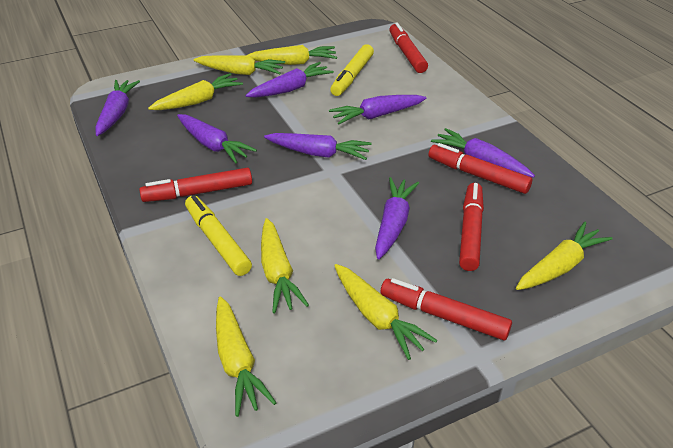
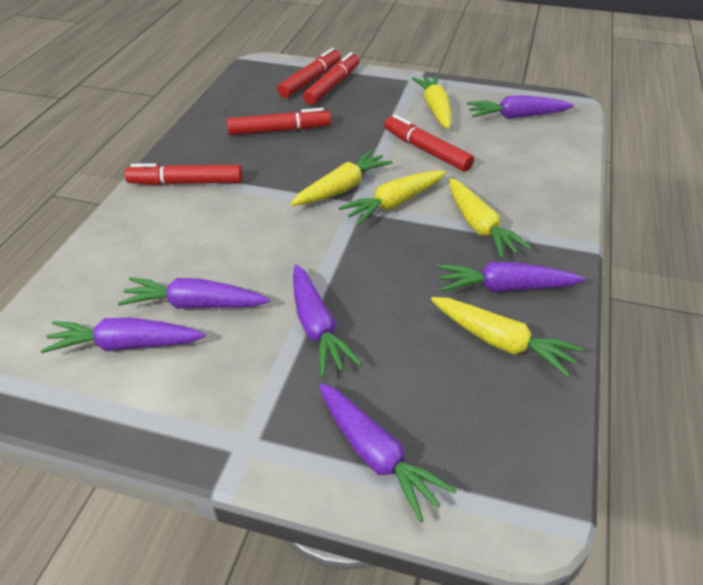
purple carrot: 7 -> 6
yellow carrot: 7 -> 5
yellow marker: 2 -> 0

